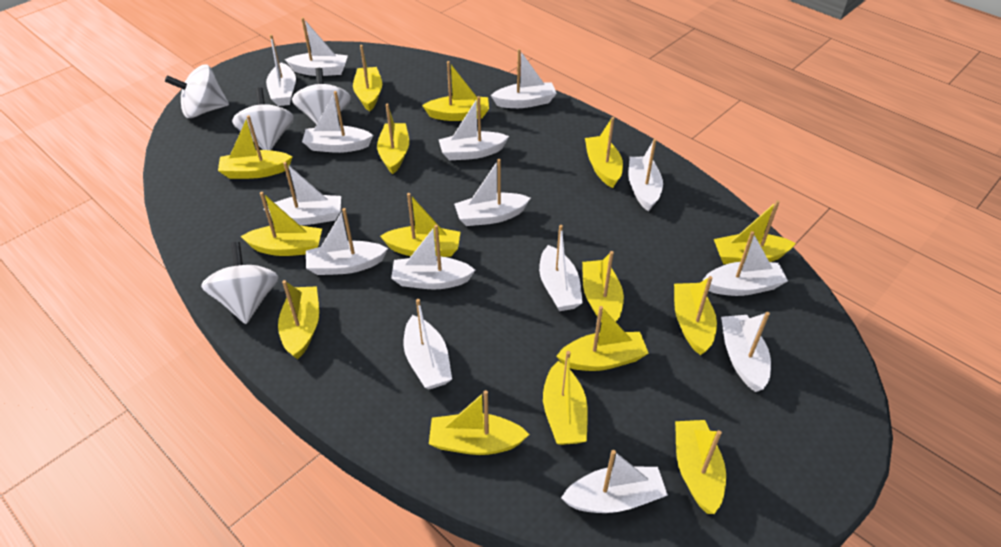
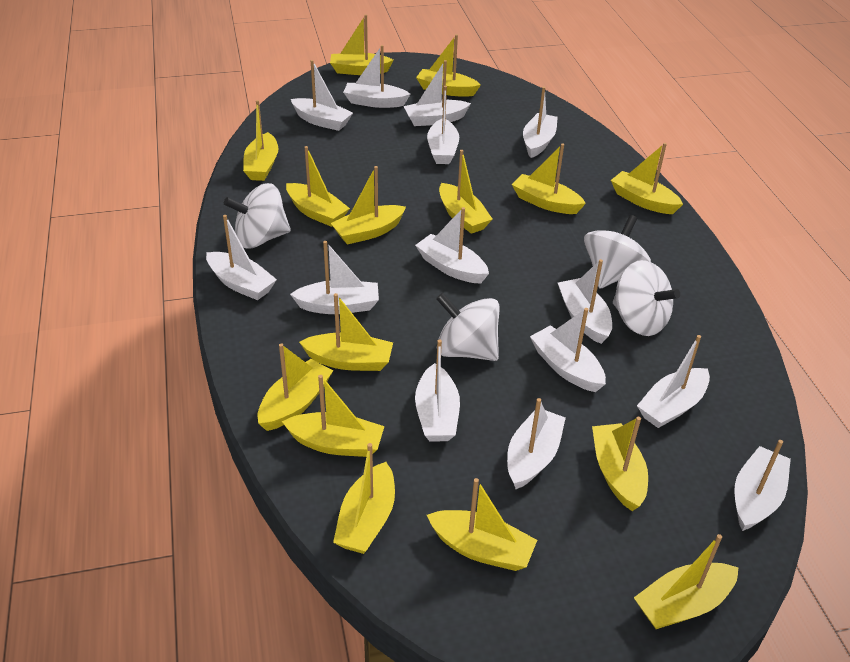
white boat: 15 -> 14

